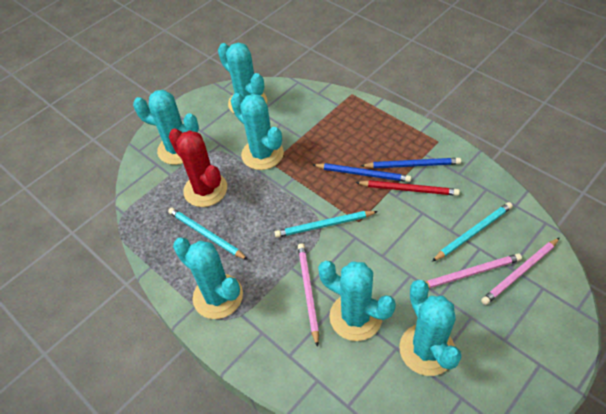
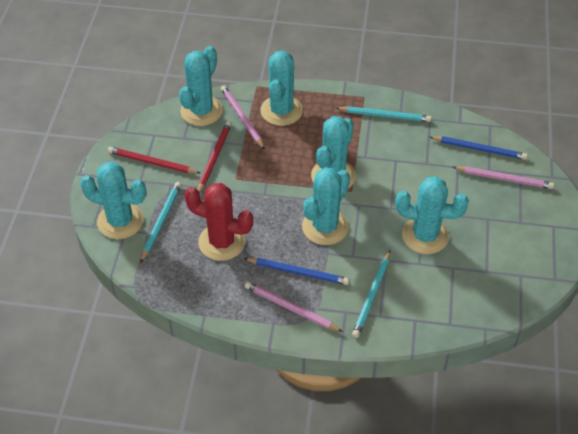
red pencil: 1 -> 2

